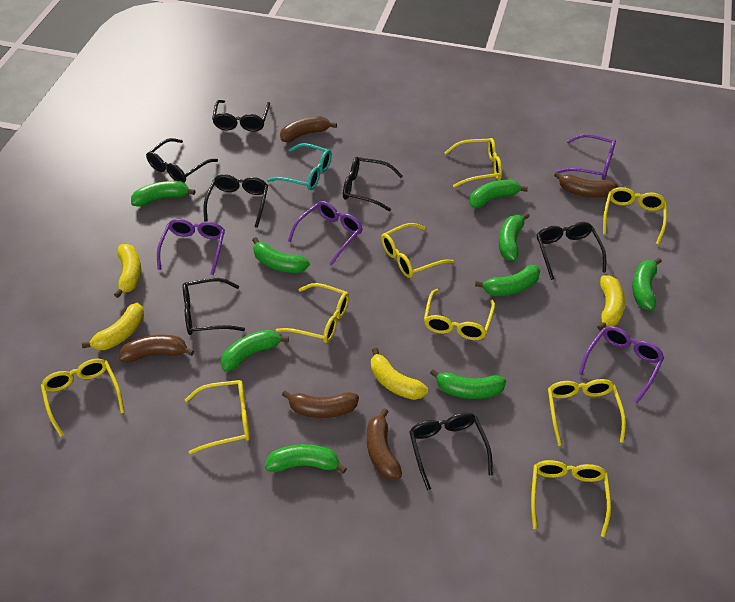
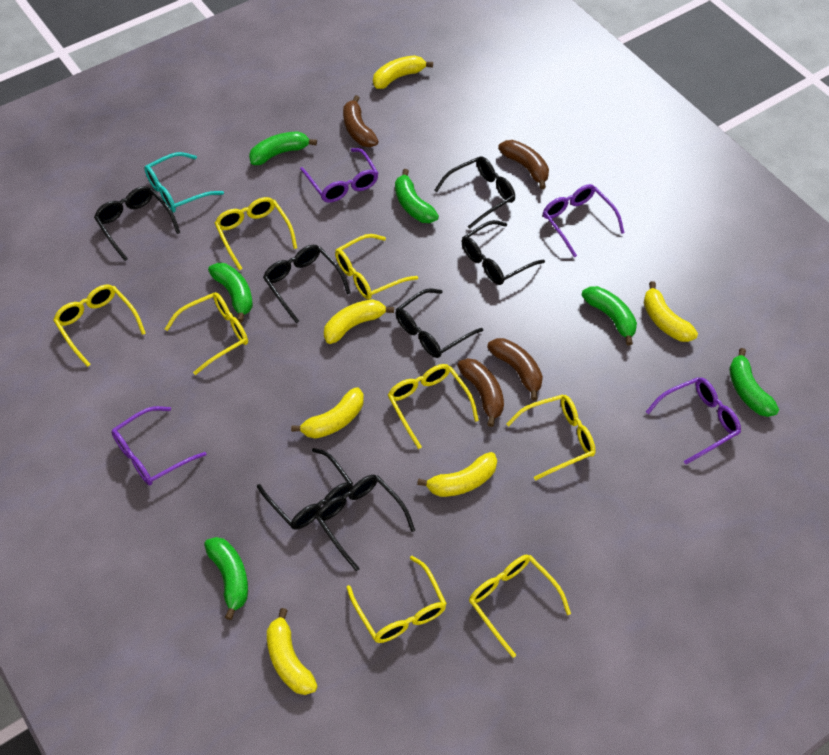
brown banana: 5 -> 4
green banana: 9 -> 6
yellow banana: 4 -> 6
yellow glasses: 9 -> 8

